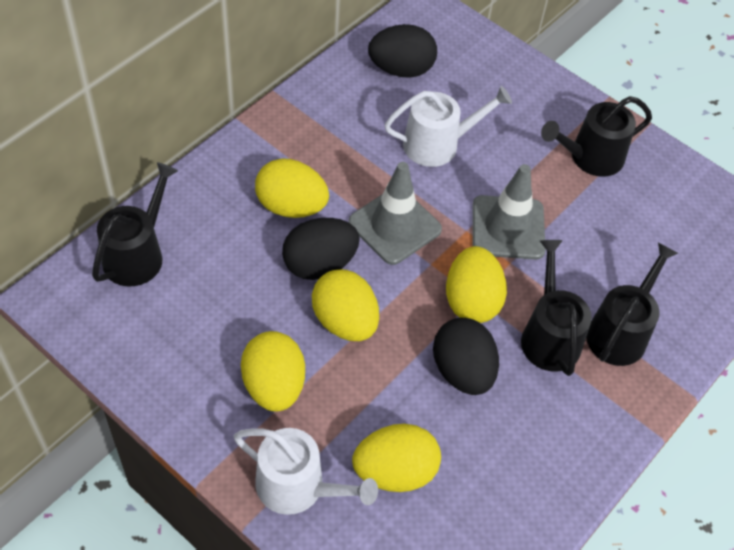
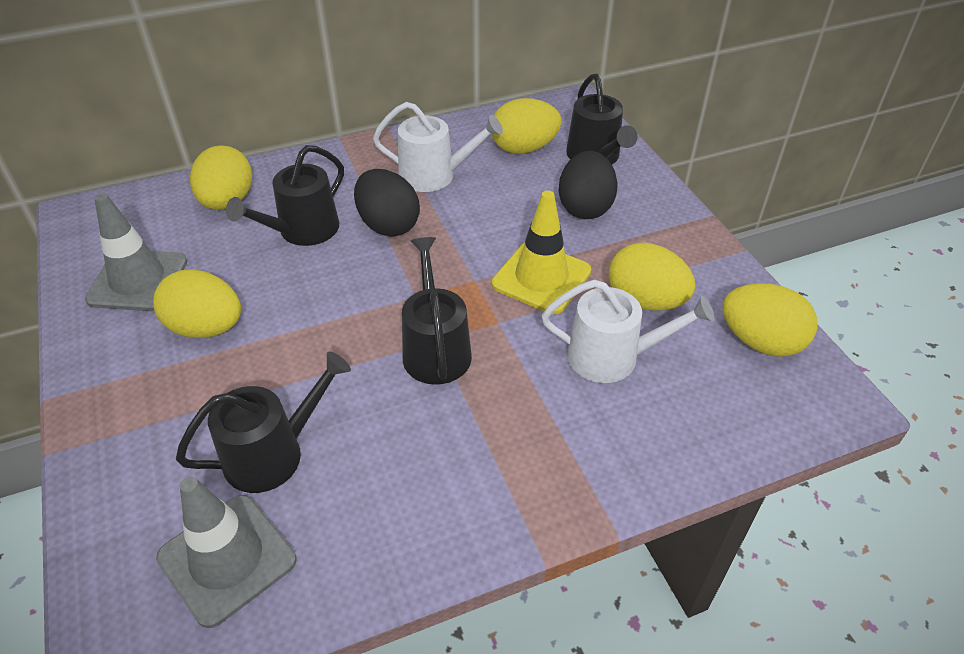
black egg: 3 -> 2
yellow traffic cone: 0 -> 1

